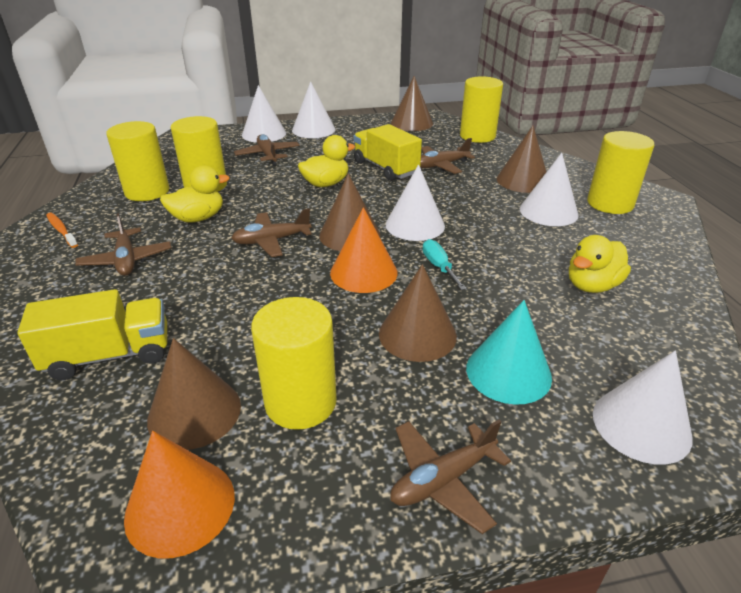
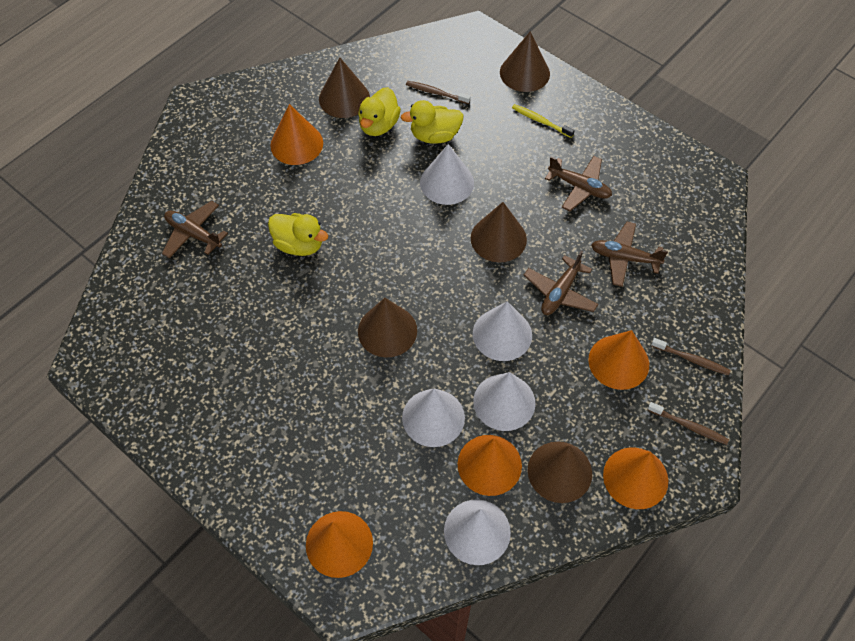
brown plane: 5 -> 4
brown toothbrush: 0 -> 3
orange cone: 2 -> 5
orange toothbrush: 1 -> 0
turquoise cone: 1 -> 0
turquoise screwdriver: 1 -> 0
yellow cylinder: 5 -> 0
yellow toothbrush: 0 -> 1
yellow truck: 2 -> 0

